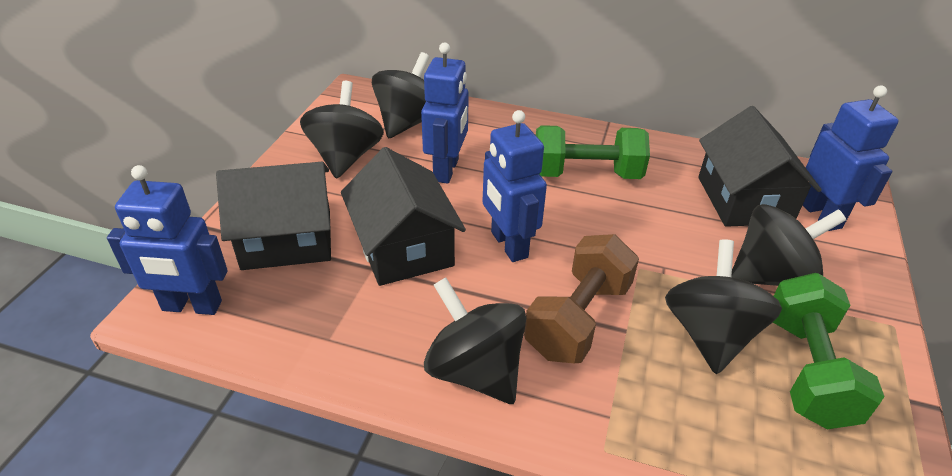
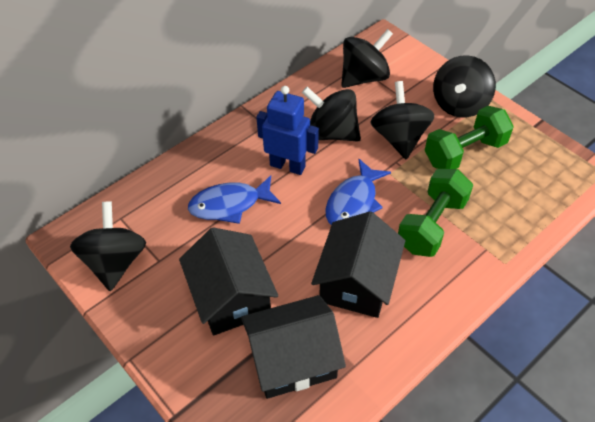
blue fish: 0 -> 2
blue robot: 4 -> 1
brown dumbbell: 1 -> 0

